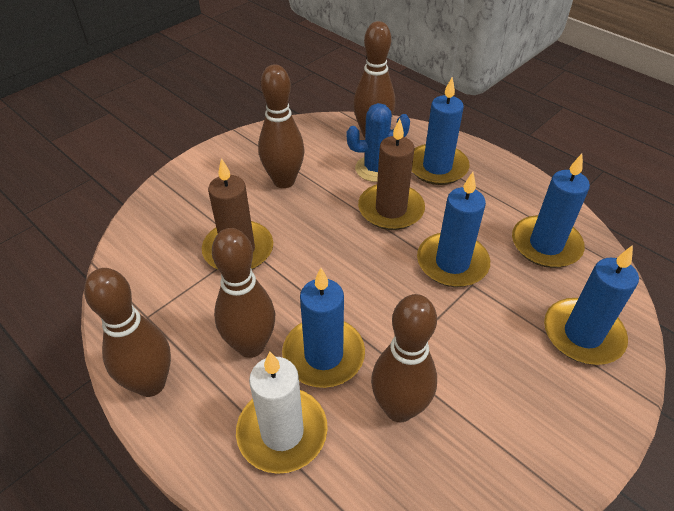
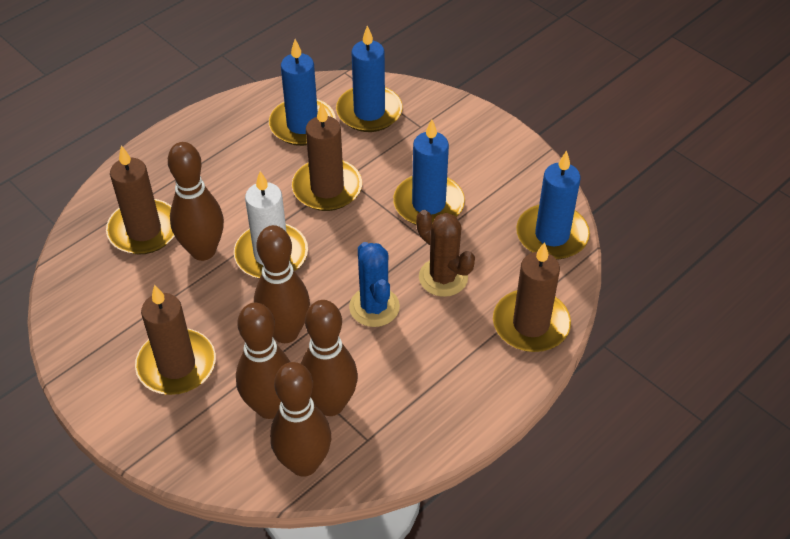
blue candle: 5 -> 4
brown cactus: 0 -> 1
brown candle: 2 -> 4

